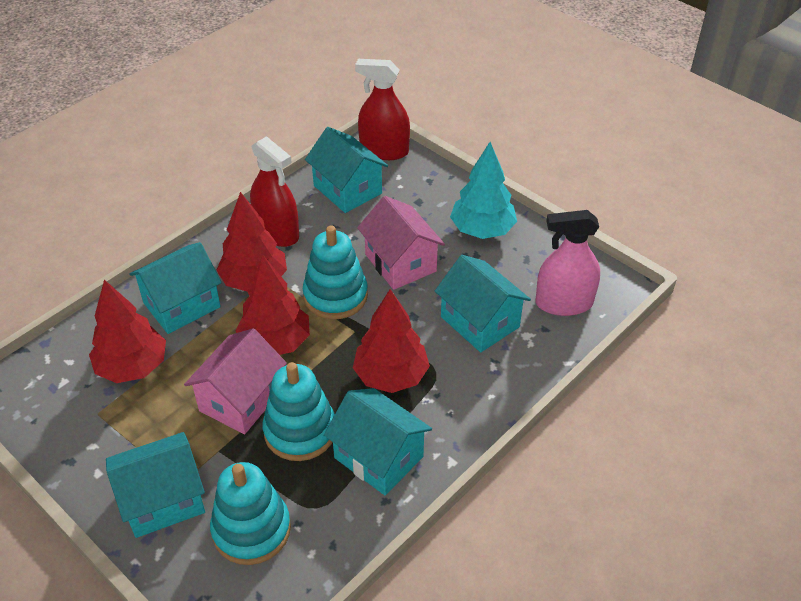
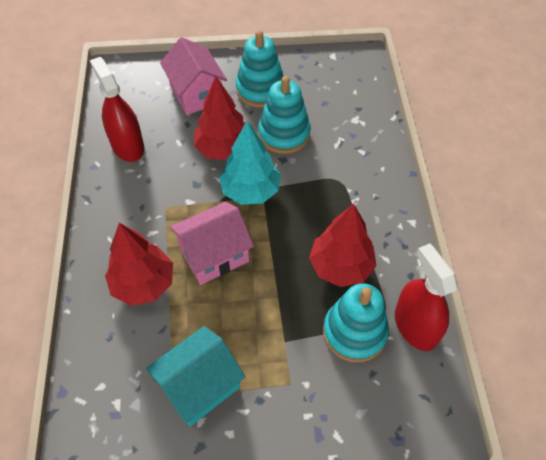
pink spray bottle: 1 -> 0
red tree: 4 -> 3
turquoise house: 5 -> 1

